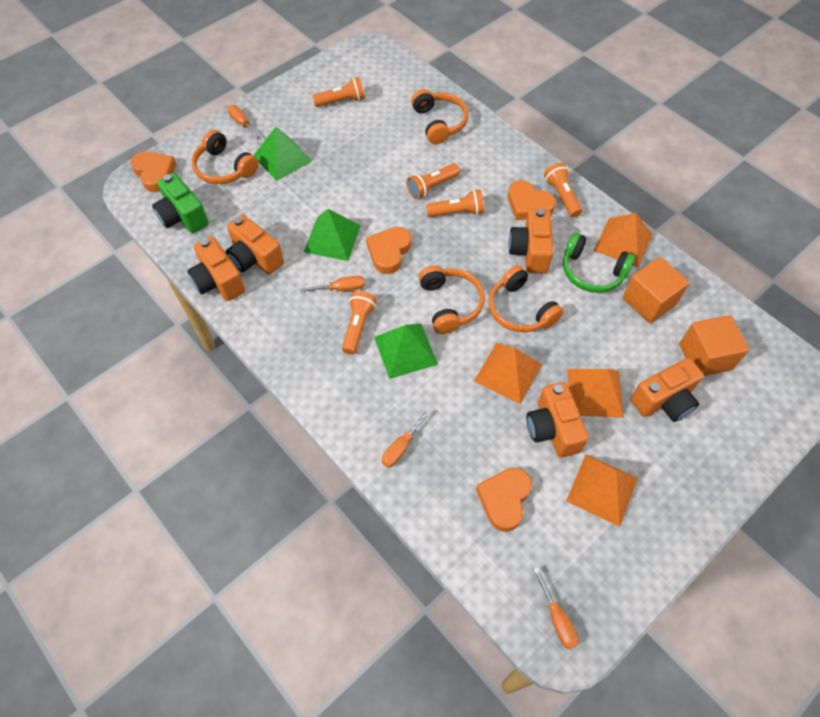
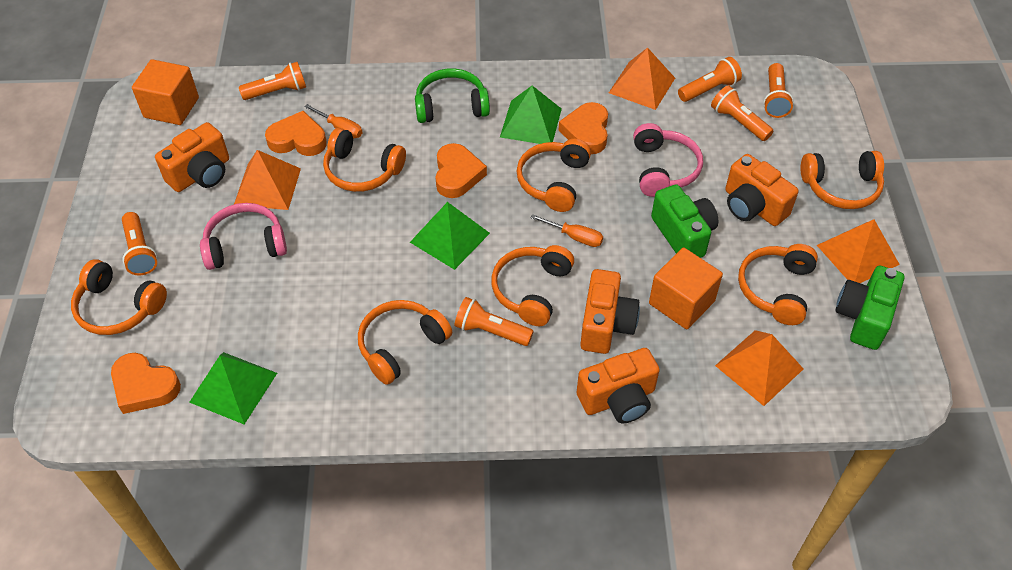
green camera: 1 -> 2
orange camera: 5 -> 4
orange flashlight: 5 -> 6
orange headphones: 4 -> 7
orange screwdriver: 4 -> 2
pink headphones: 0 -> 2

